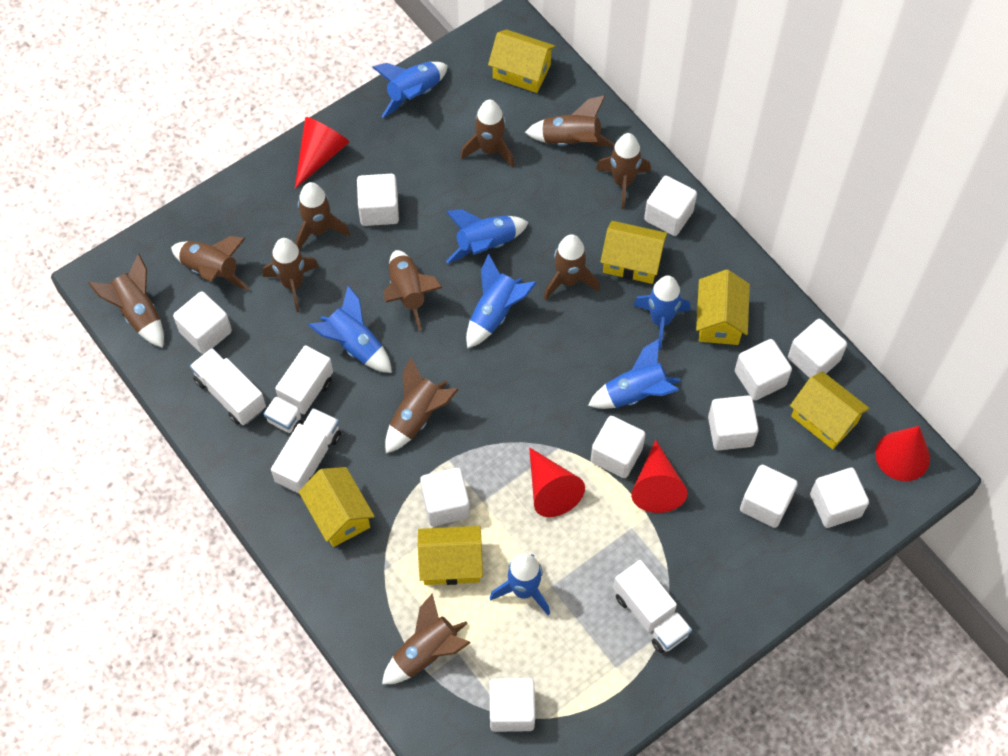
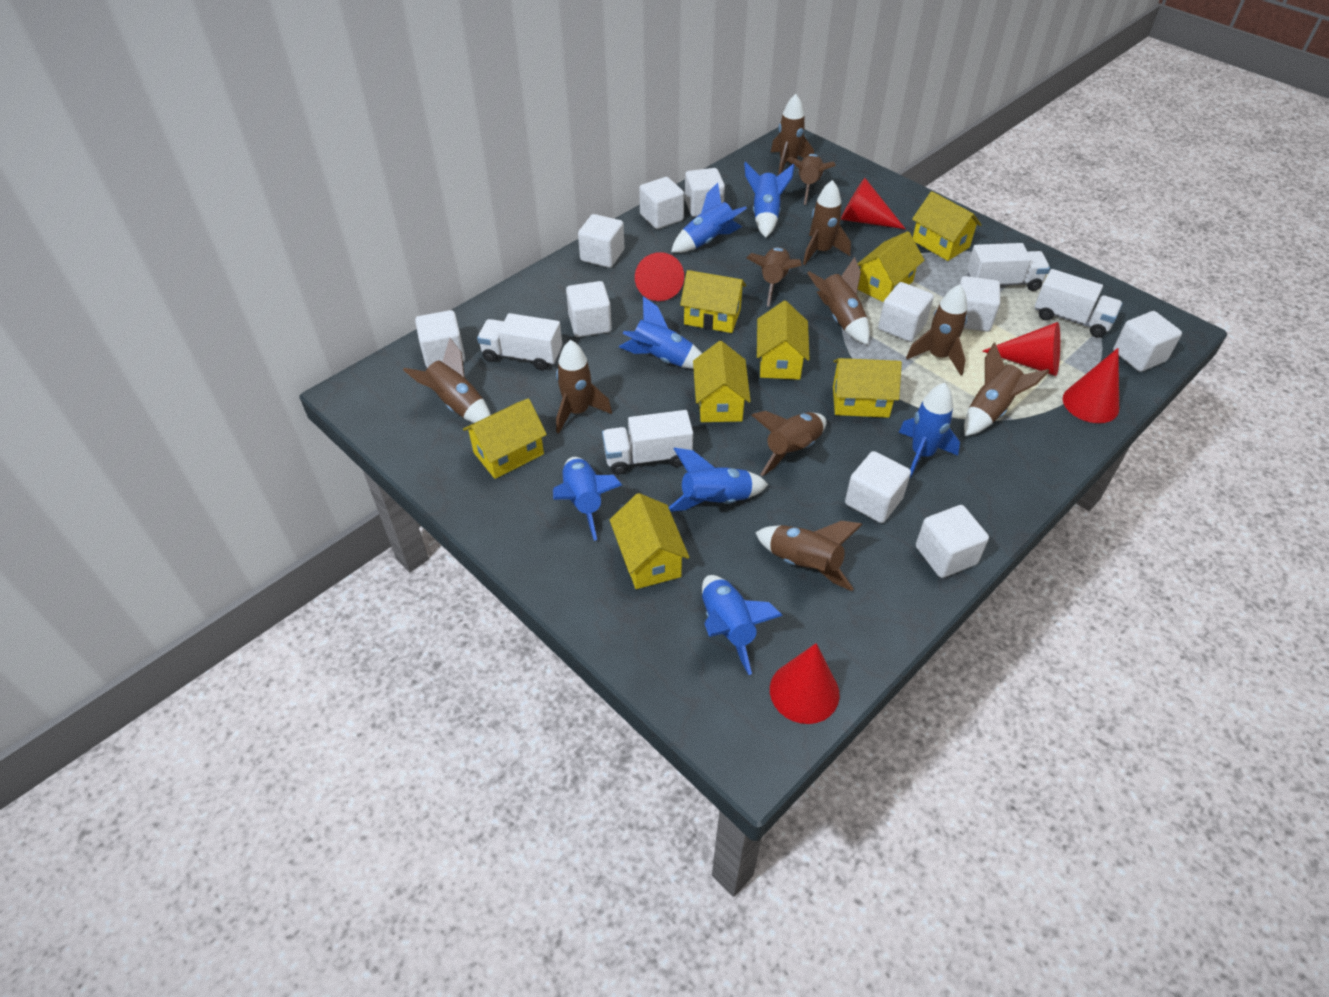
red cone: 4 -> 5
white cube: 11 -> 10
yellow house: 6 -> 8

